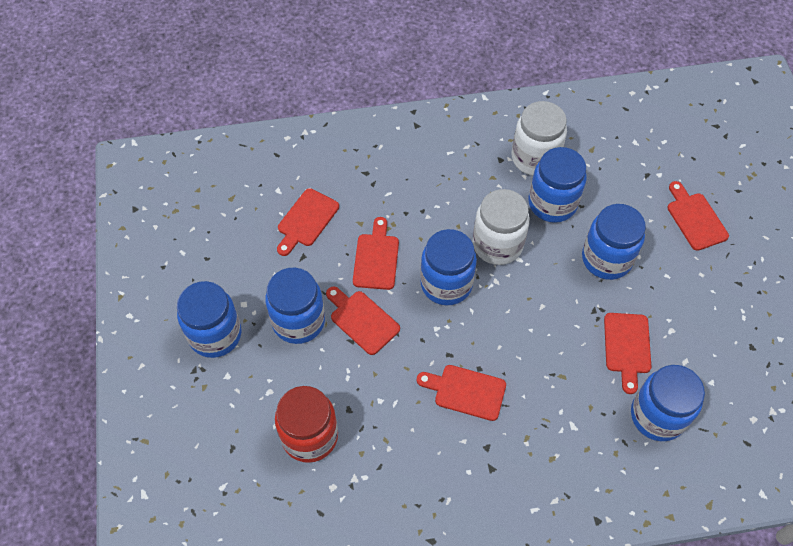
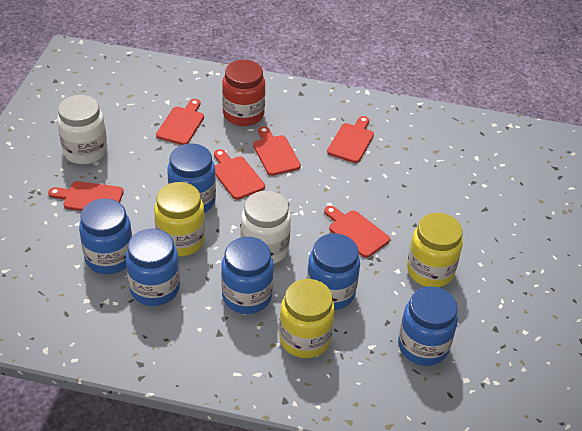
yellow jar: 0 -> 3

